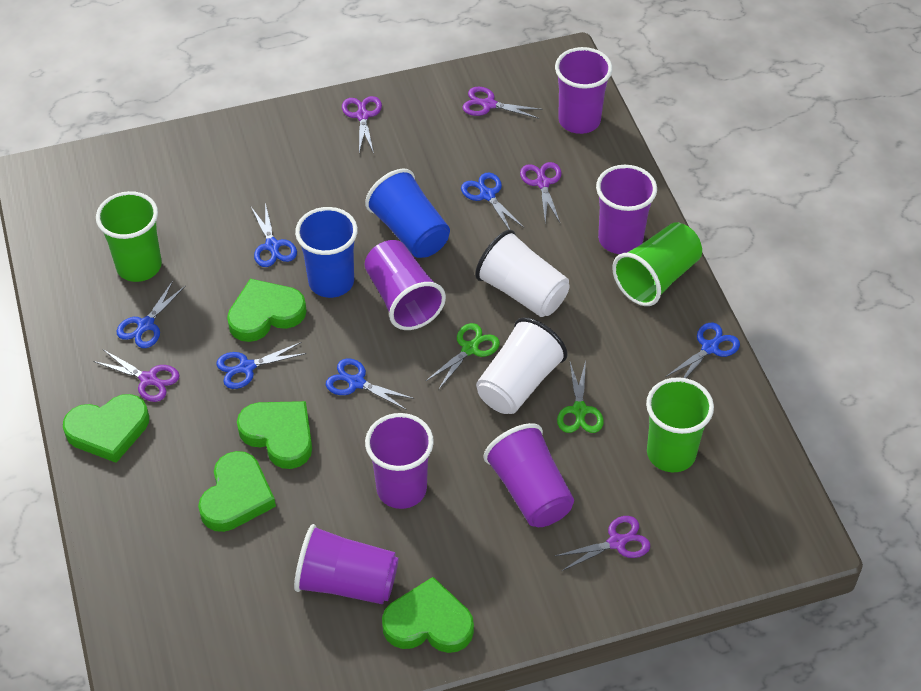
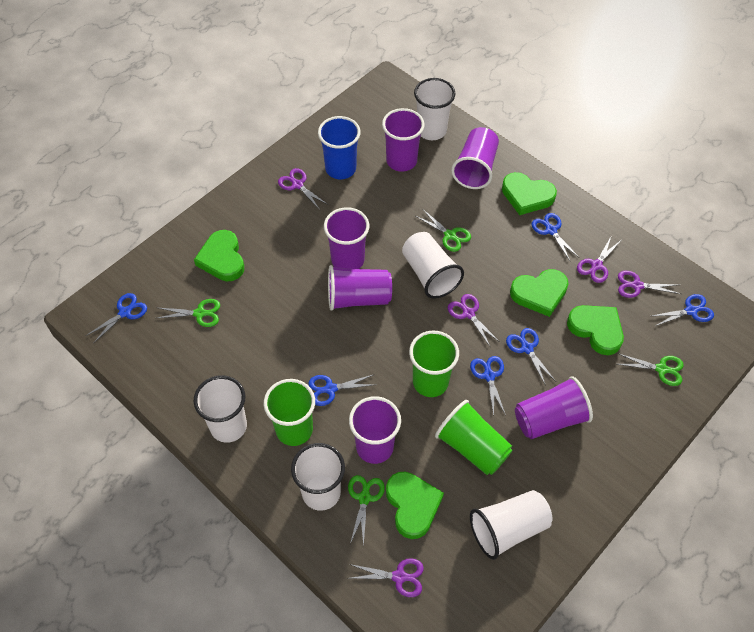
blue cup: 2 -> 1
green scissors: 2 -> 4
white cup: 2 -> 5

